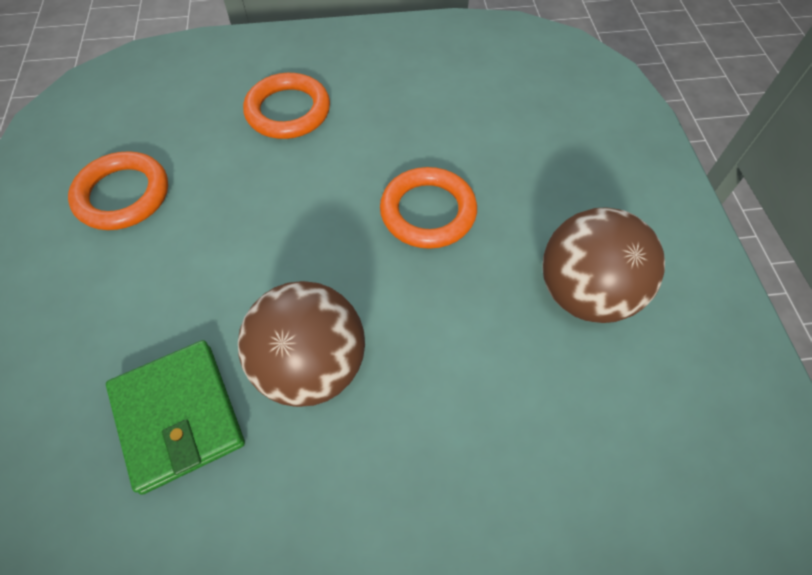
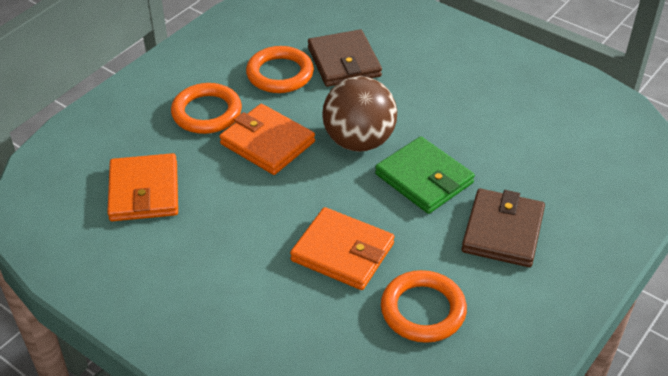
brown ball: 2 -> 1
brown wallet: 0 -> 2
orange wallet: 0 -> 3

